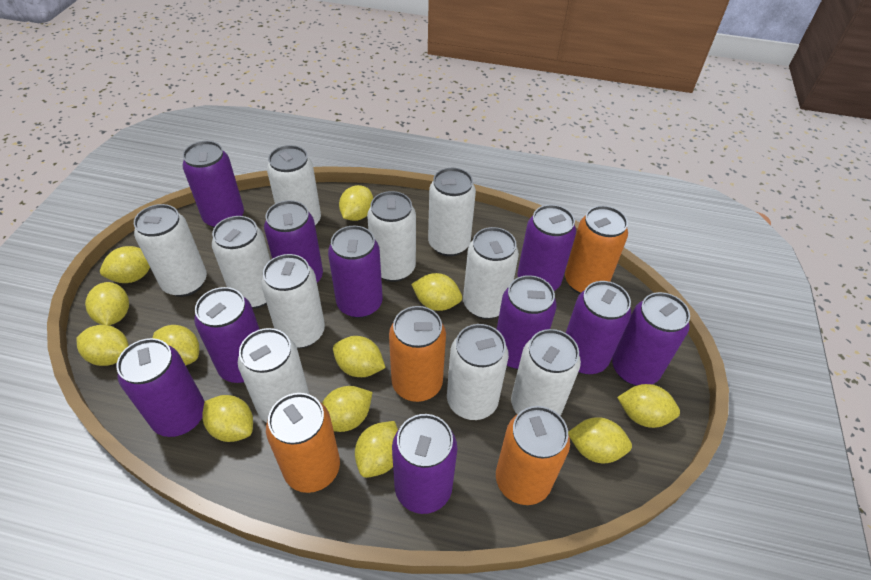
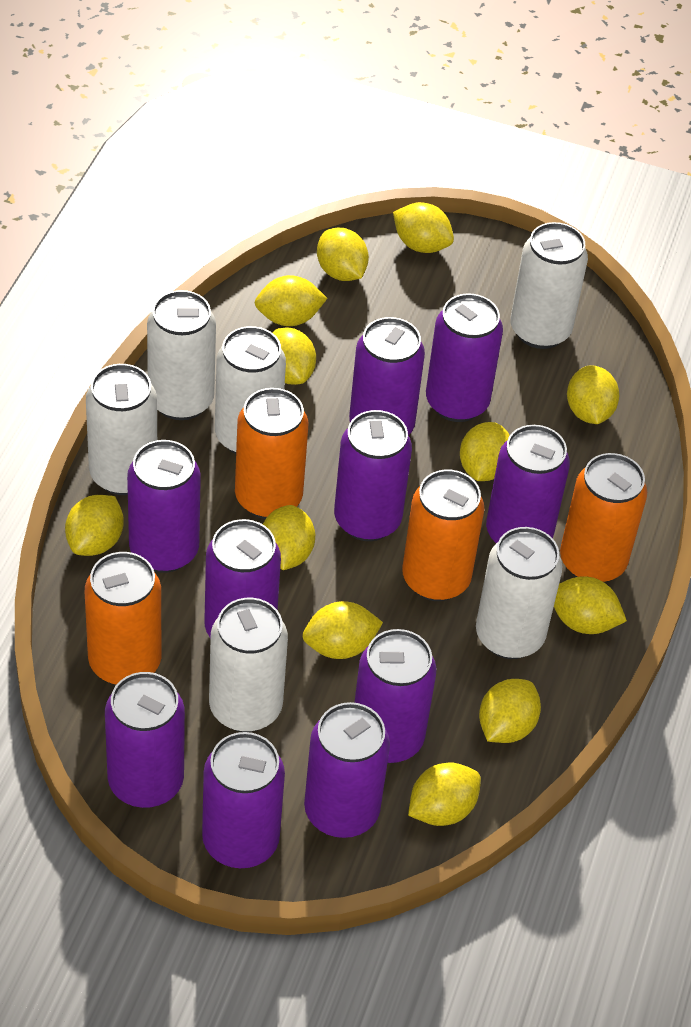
white can: 10 -> 6

